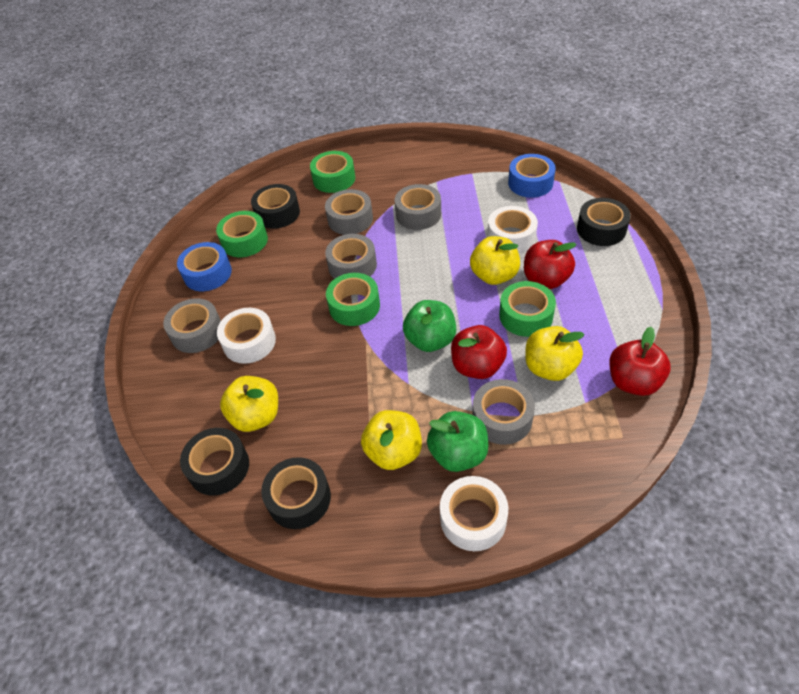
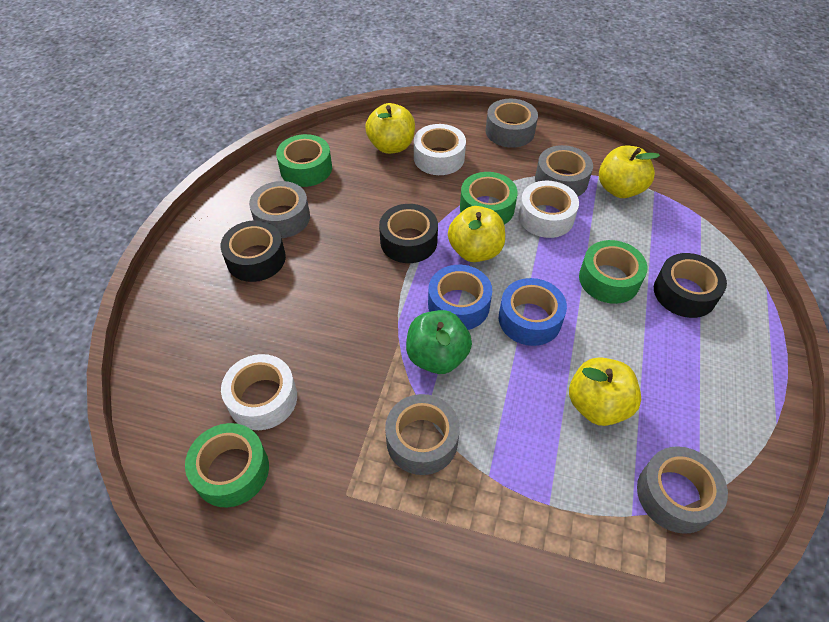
black tape: 4 -> 3
green apple: 2 -> 1
red apple: 3 -> 0

